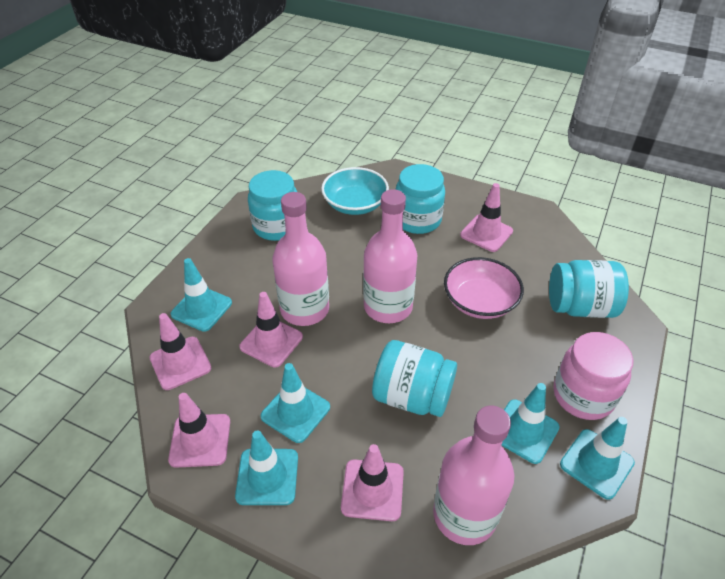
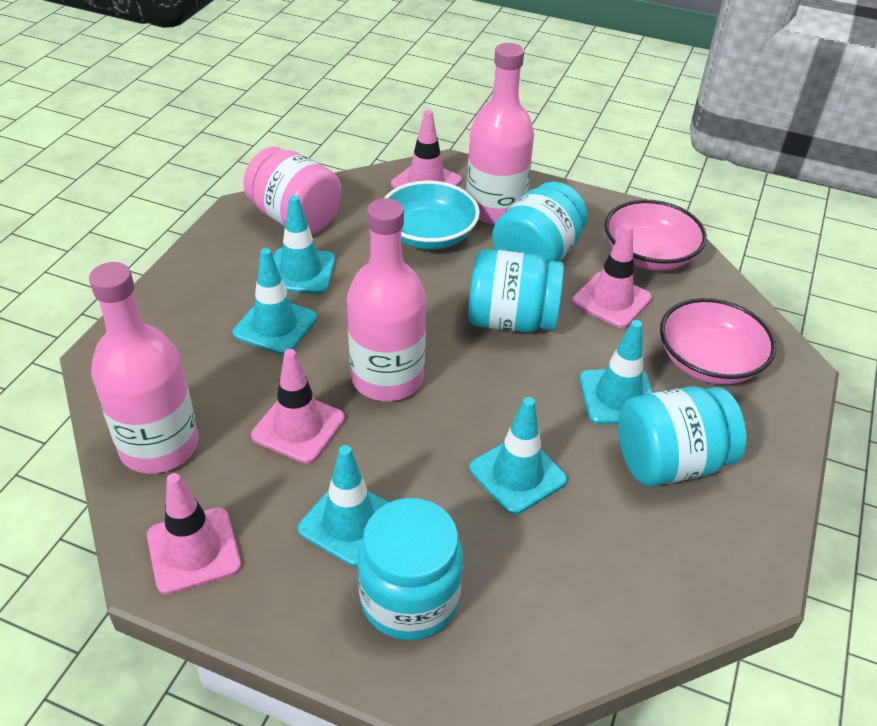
pink bowl: 1 -> 2
pink traffic cone: 5 -> 4

